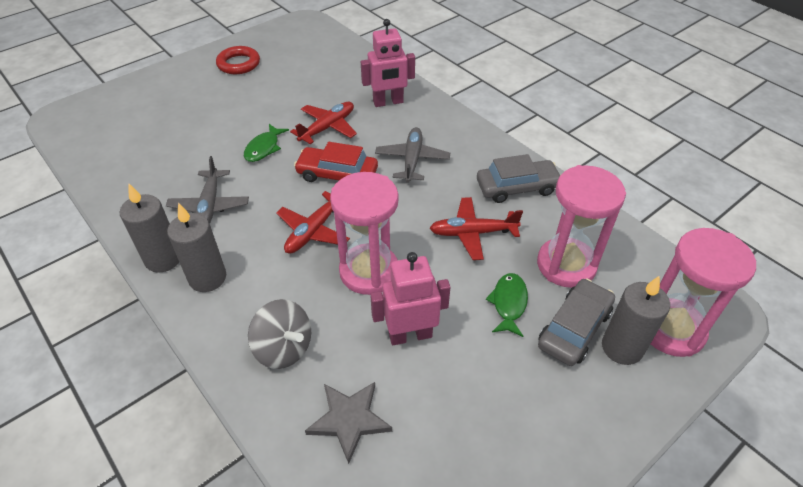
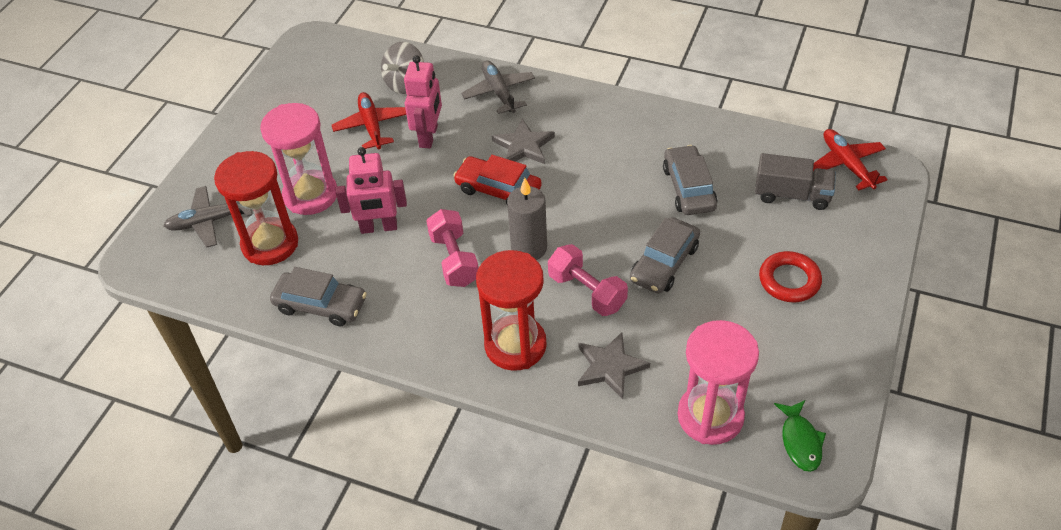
green fish: 2 -> 1
grey candle: 3 -> 1
grey car: 2 -> 3
grey star: 1 -> 2
grey truck: 0 -> 1
pink dumbbell: 0 -> 2
pink hourglass: 3 -> 2
red hourglass: 0 -> 2
red plane: 3 -> 2

